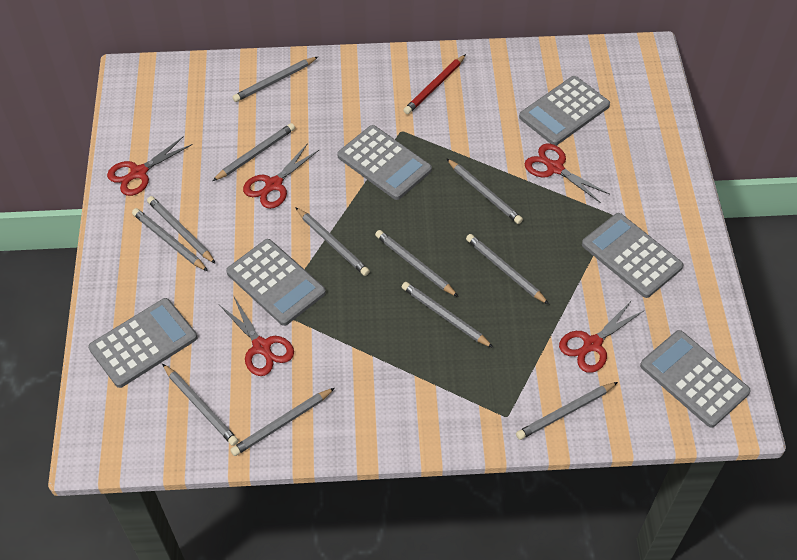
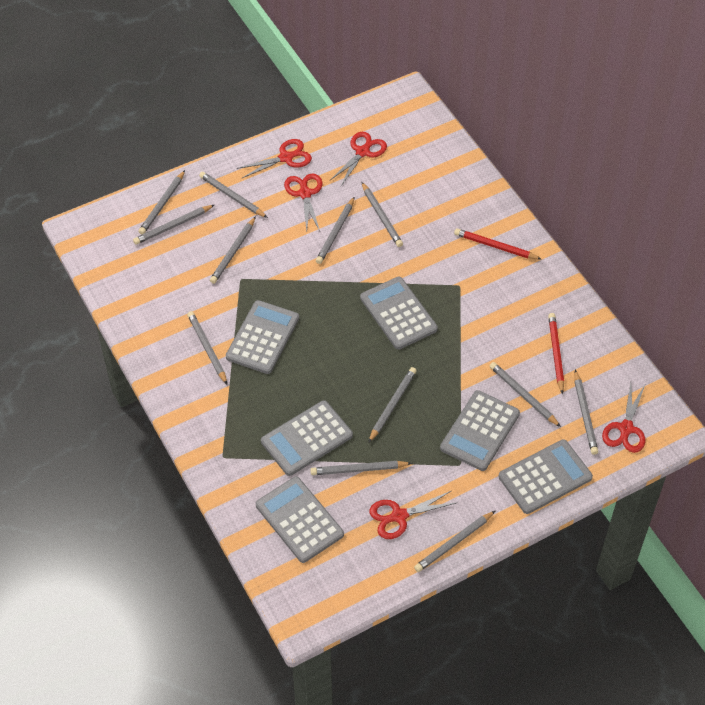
red pencil: 1 -> 2

